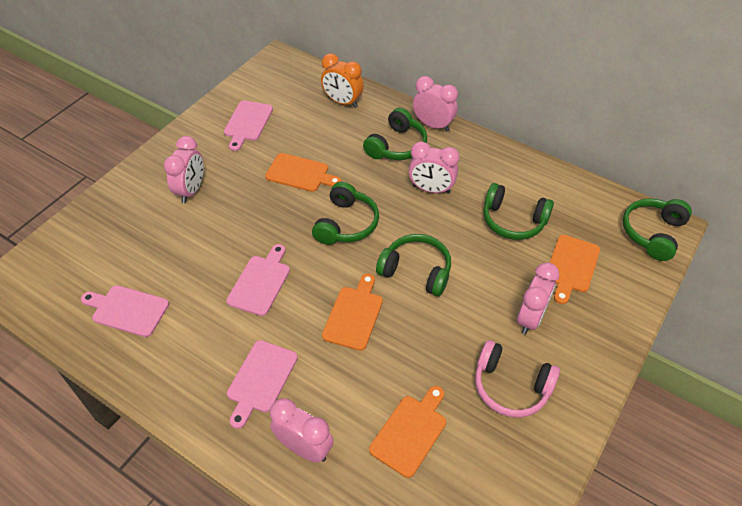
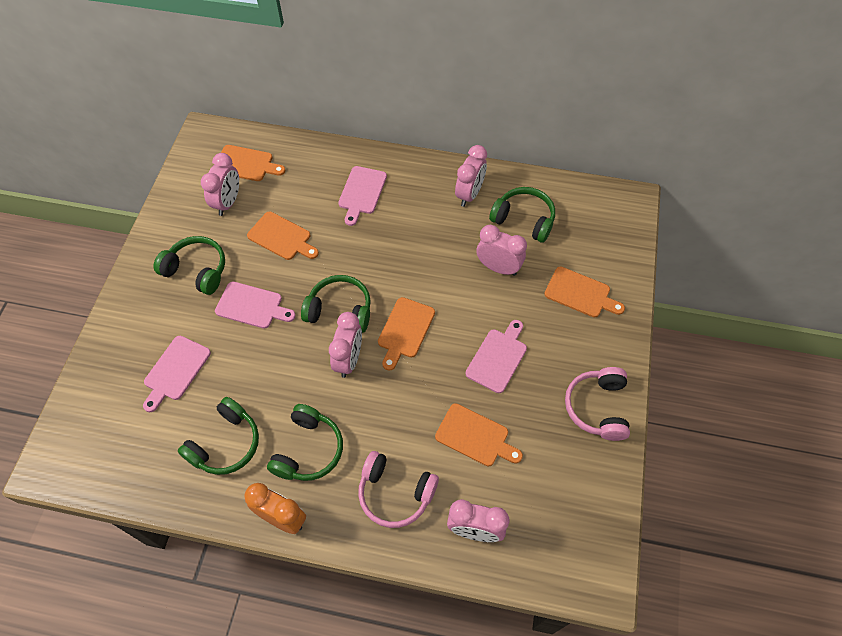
orange cutting board: 4 -> 5
pink headphones: 1 -> 2

